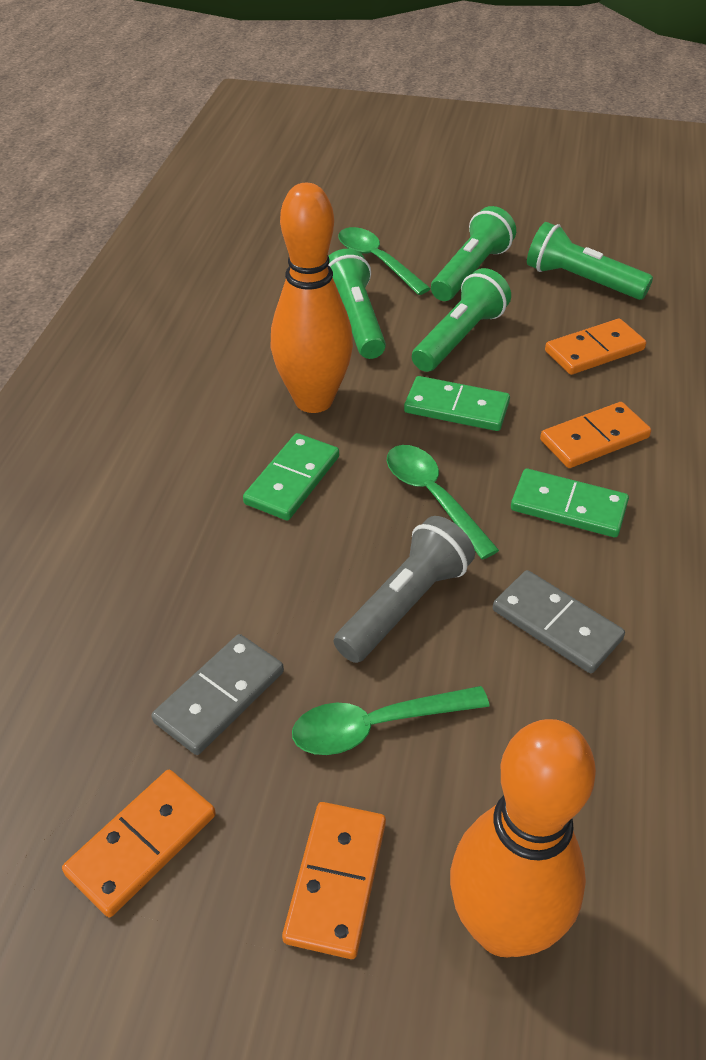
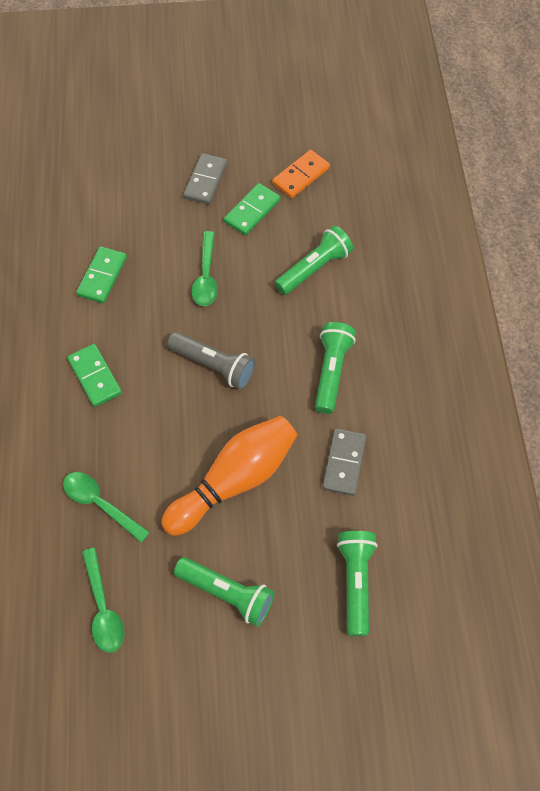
orange bowling pin: 2 -> 1
orange domino: 4 -> 1

